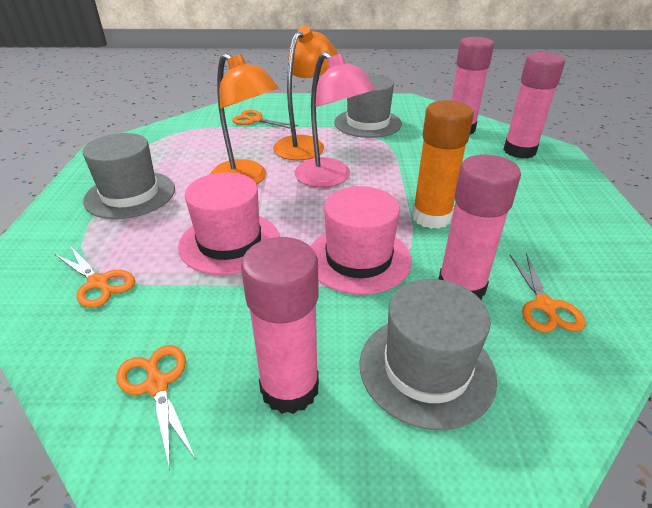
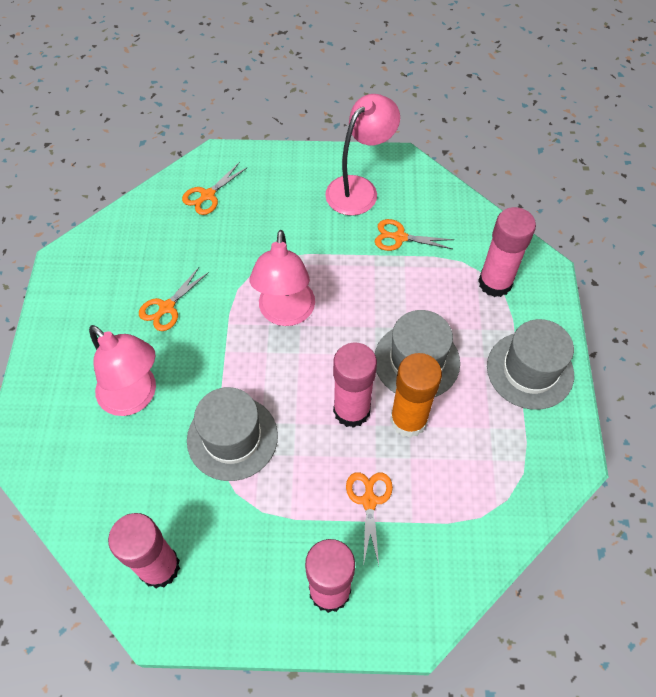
orange lamp: 2 -> 0
pink hat: 2 -> 0
pink lamp: 1 -> 3

